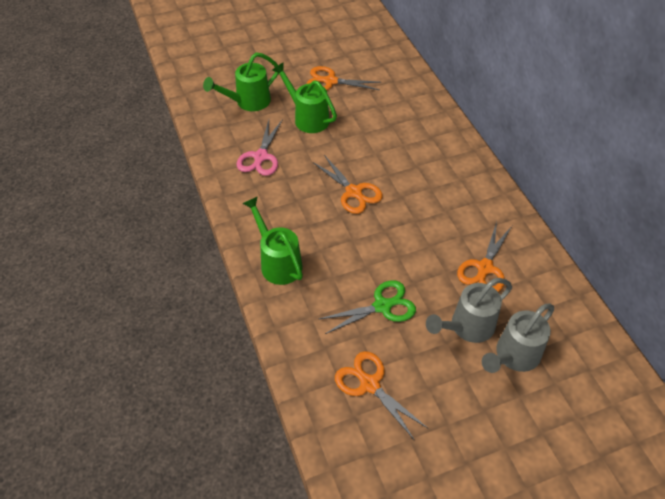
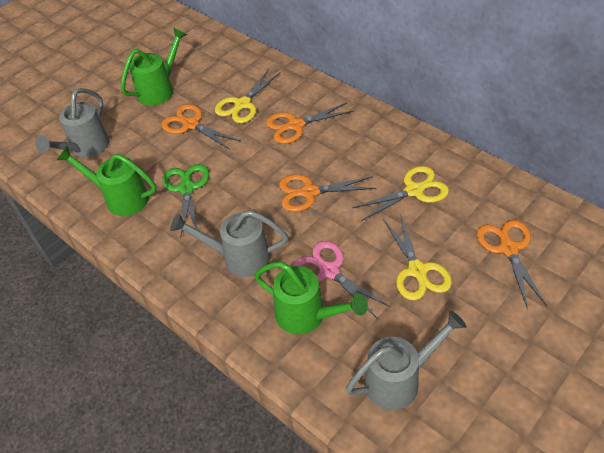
grey watering can: 2 -> 3
yellow scissors: 0 -> 3

